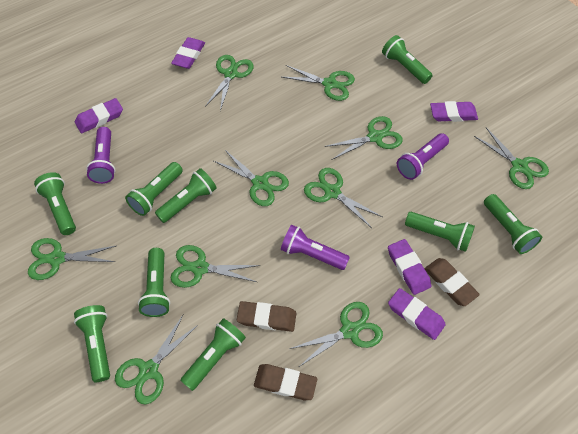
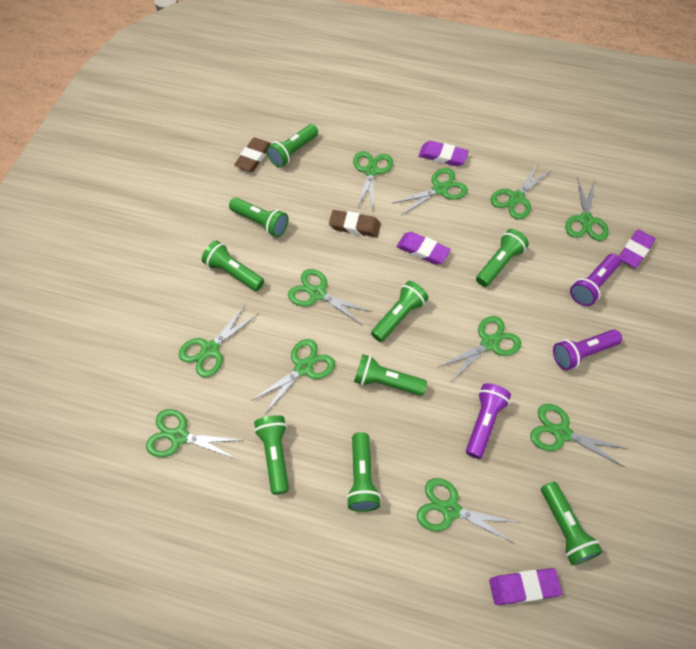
brown eraser: 3 -> 2
green scissors: 10 -> 11
purple eraser: 5 -> 4

